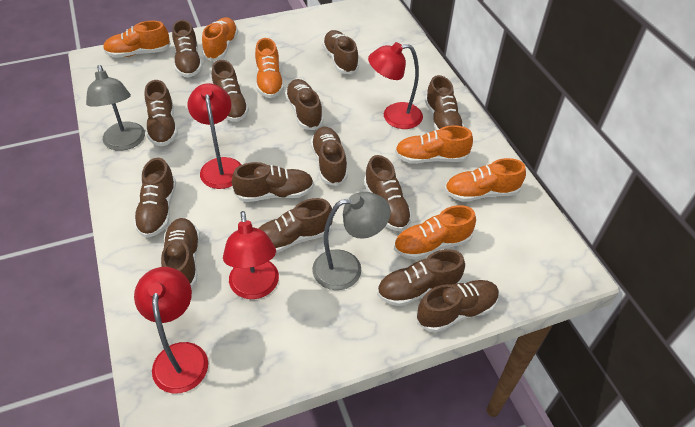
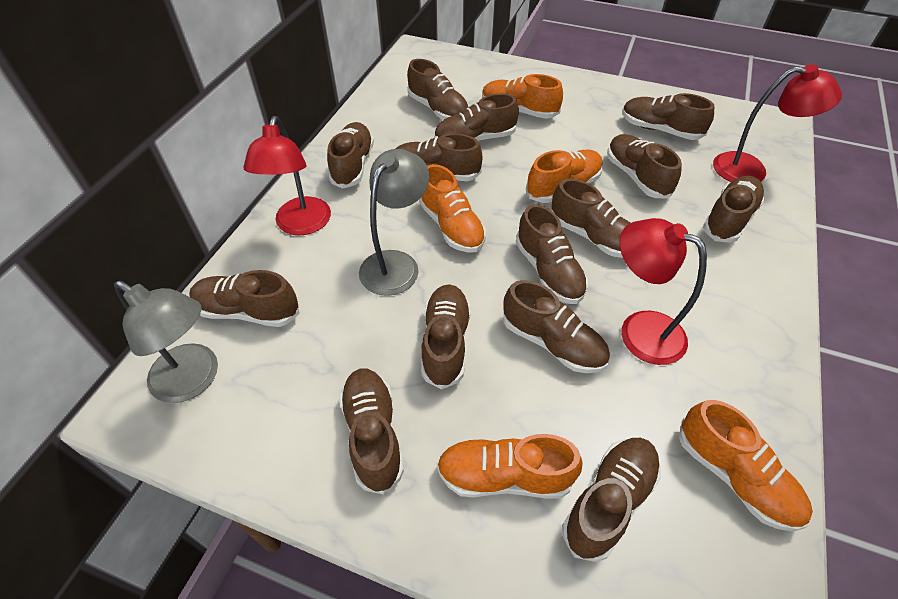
orange shoe: 6 -> 5
red lamp: 4 -> 3

